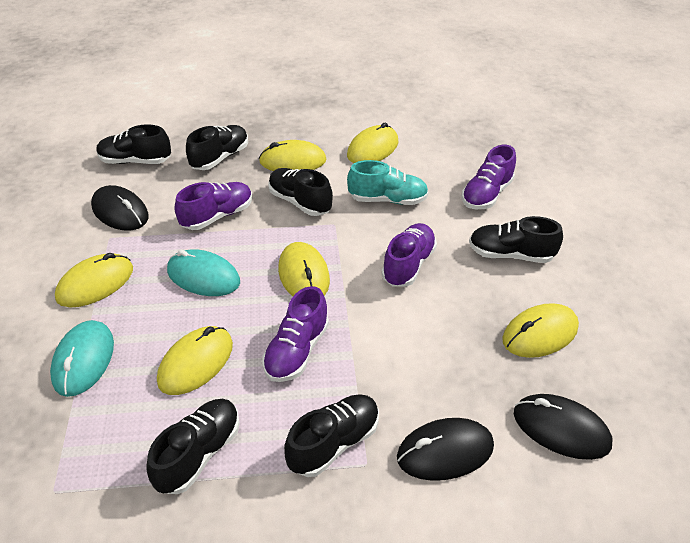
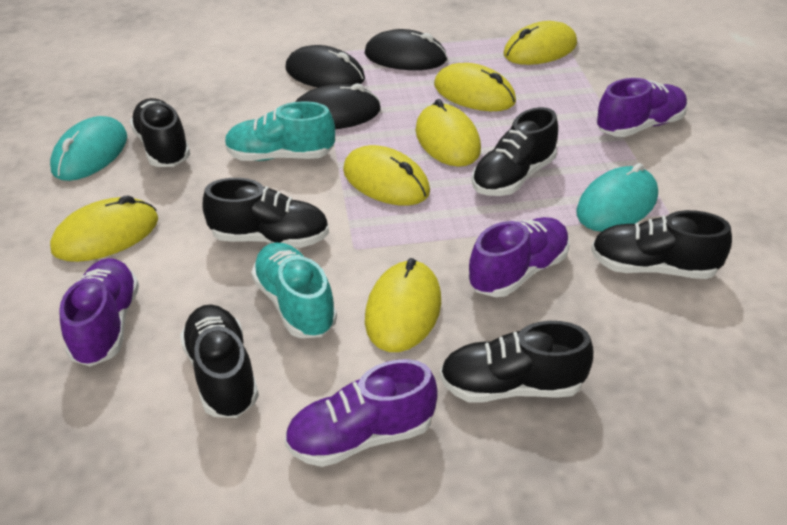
turquoise shoe: 1 -> 2

